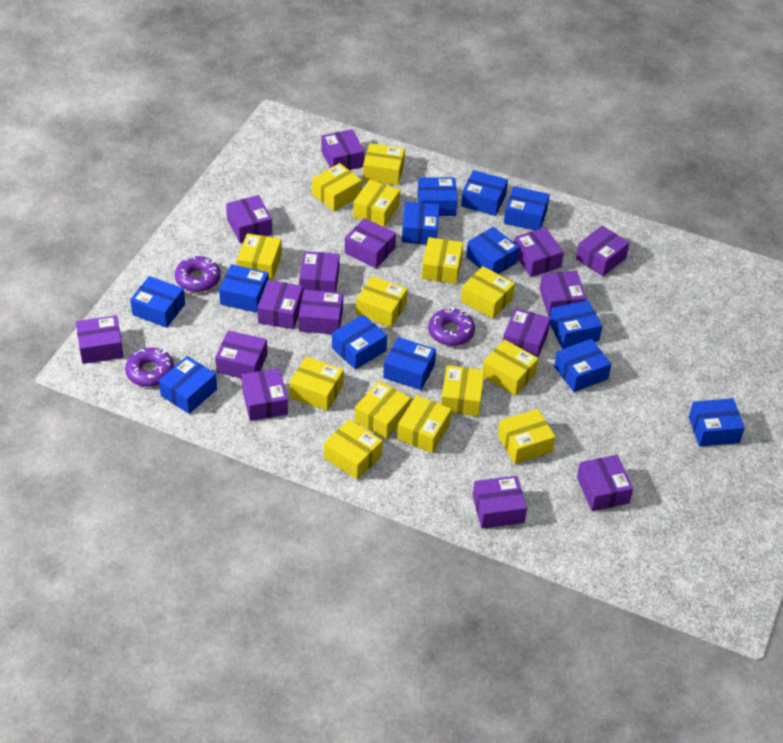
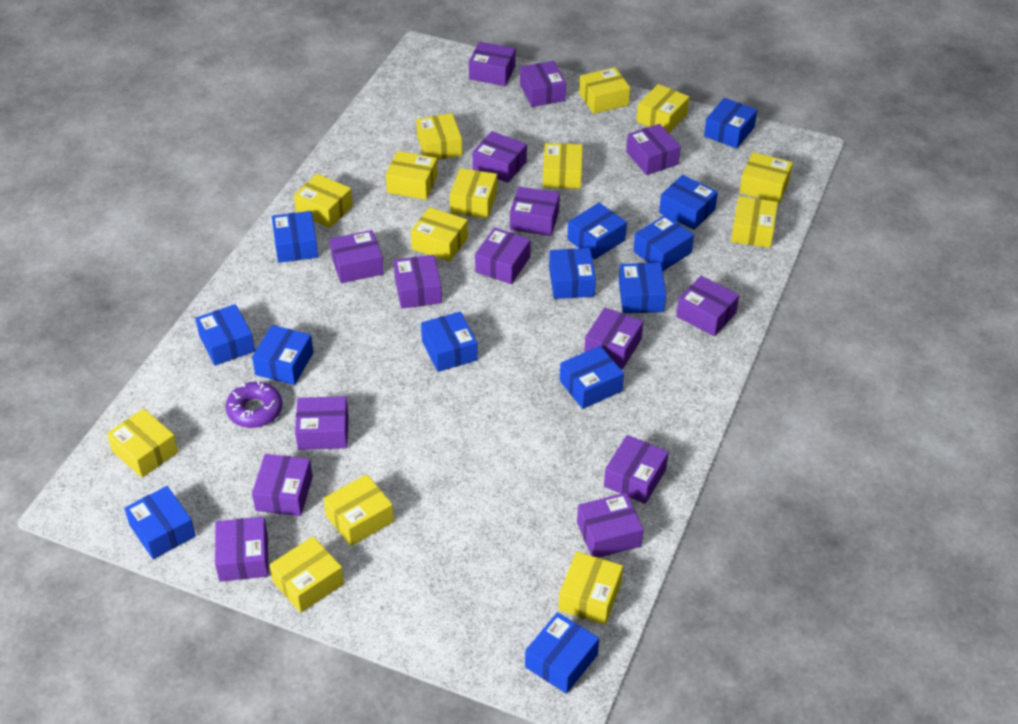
purple donut: 3 -> 1

